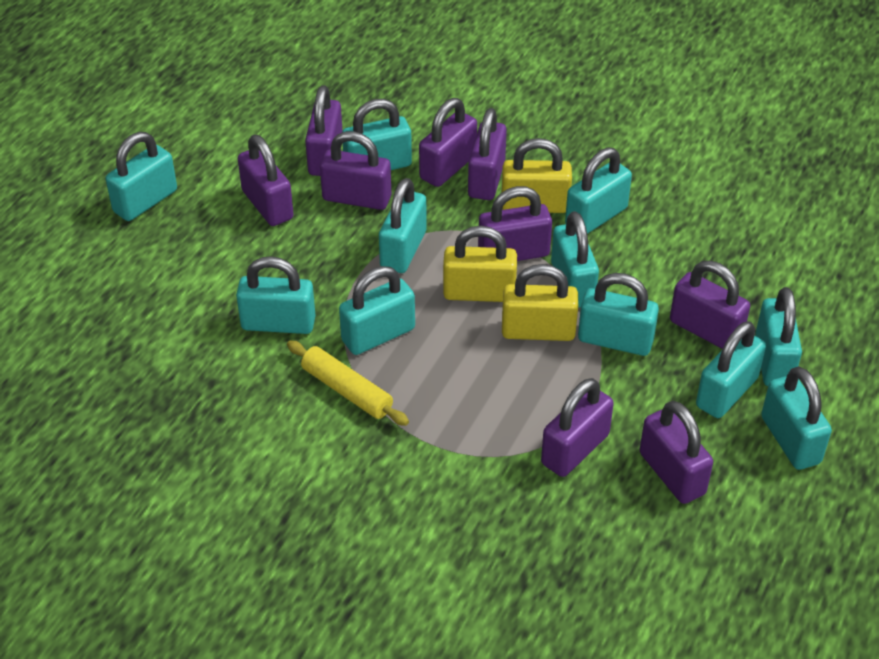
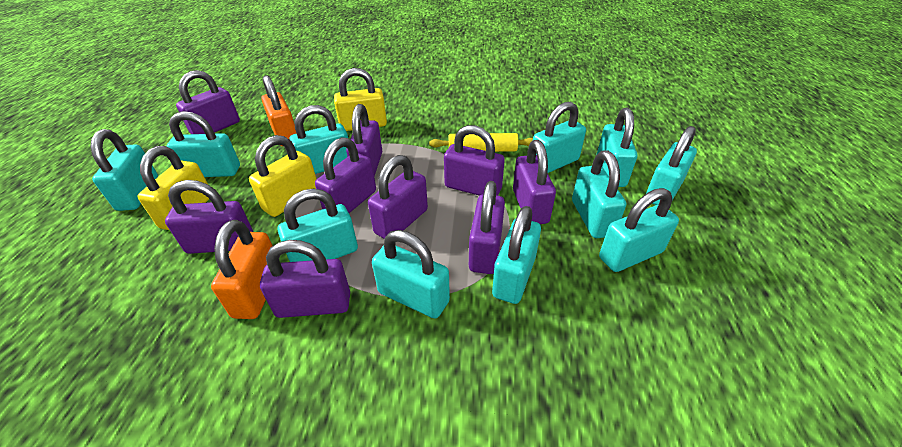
orange padlock: 0 -> 2

